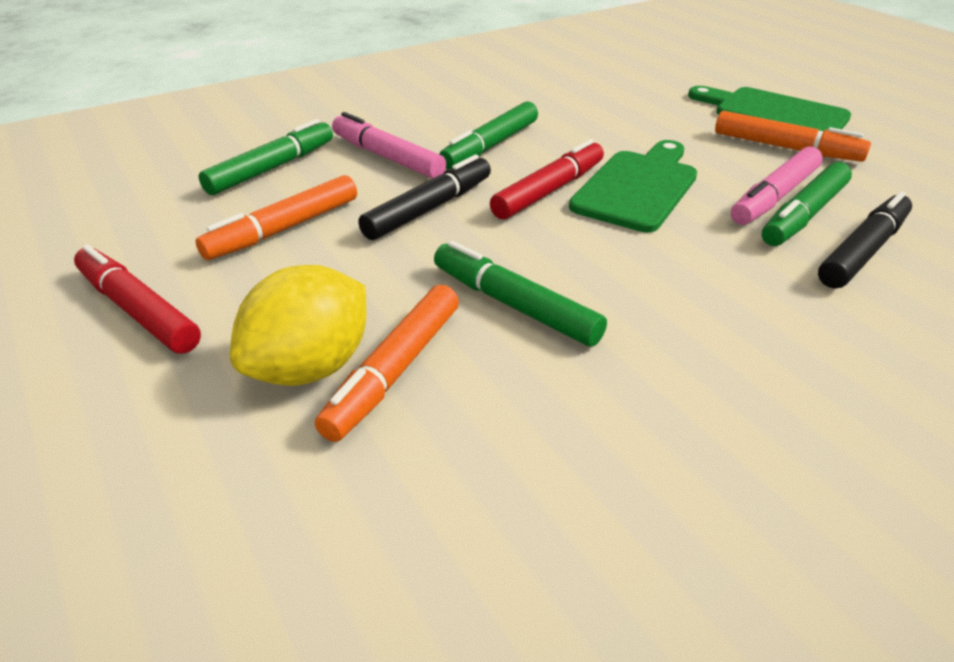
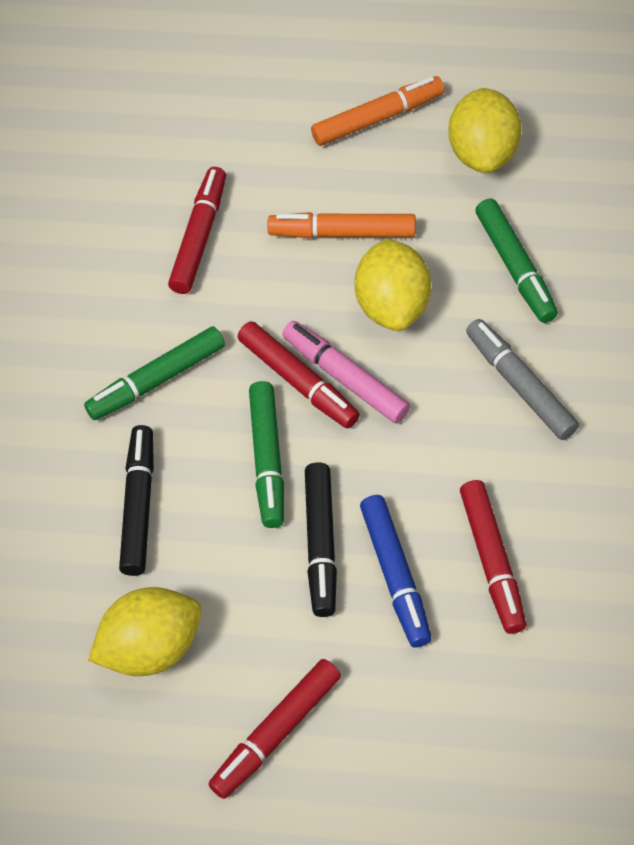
blue marker: 0 -> 1
green cutting board: 2 -> 0
green marker: 4 -> 3
grey marker: 0 -> 1
orange marker: 3 -> 2
pink marker: 2 -> 1
red marker: 2 -> 4
yellow lemon: 1 -> 3

